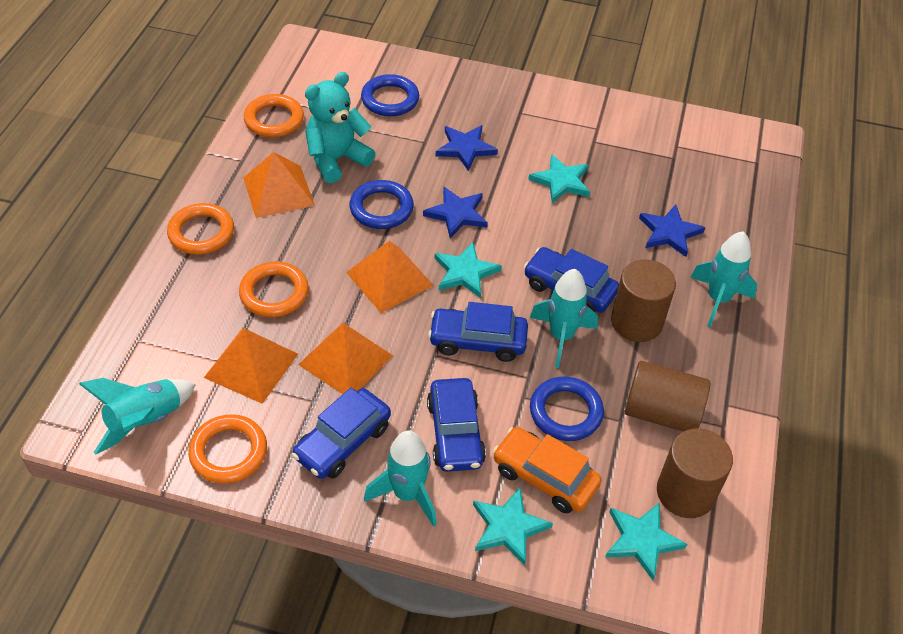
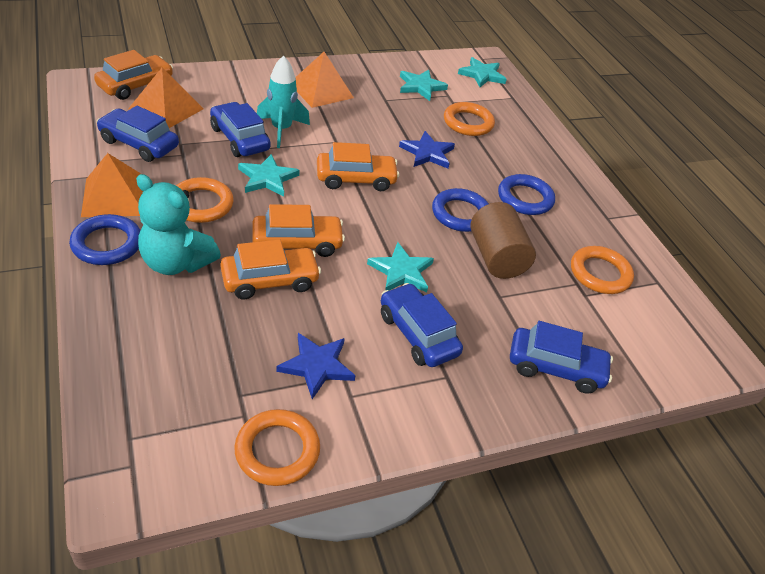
blue star: 3 -> 2
brown cylinder: 3 -> 1
orange car: 1 -> 4
orange pyramid: 4 -> 3
turquoise rocket: 4 -> 1

